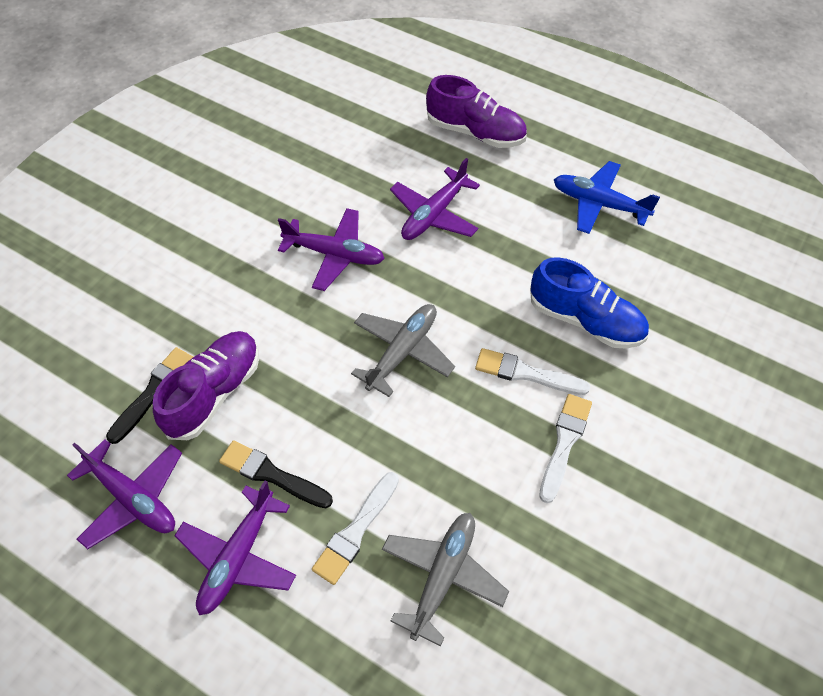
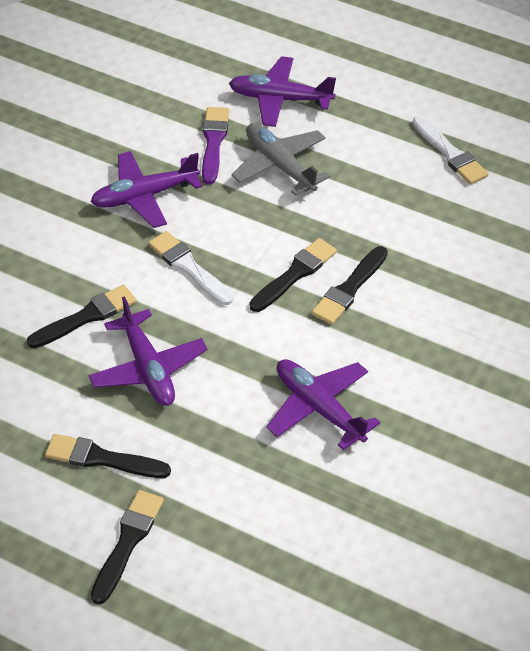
black brush: 2 -> 5
blue plane: 1 -> 0
blue shoe: 1 -> 0
grey plane: 2 -> 1
purple brush: 0 -> 1
purple shoe: 2 -> 0
white brush: 3 -> 2

